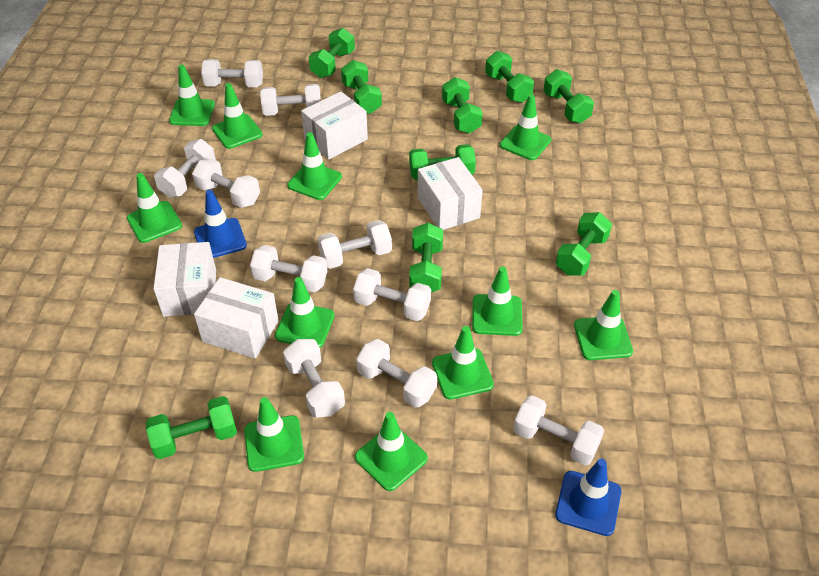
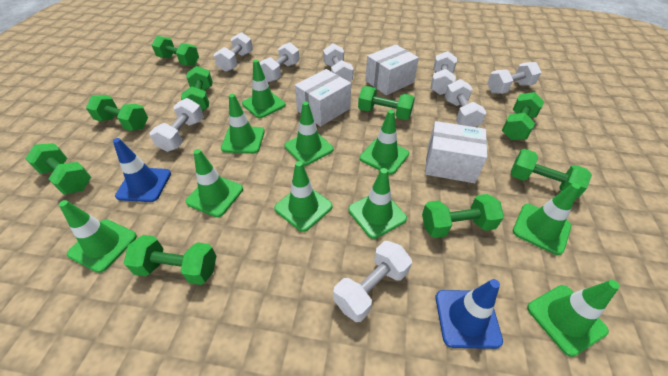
green traffic cone: 11 -> 10
white box: 4 -> 3
white dumbbell: 10 -> 8

